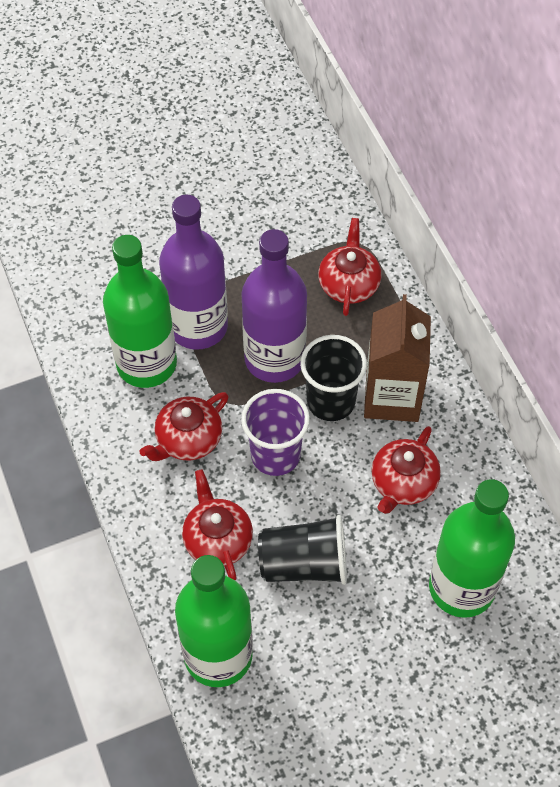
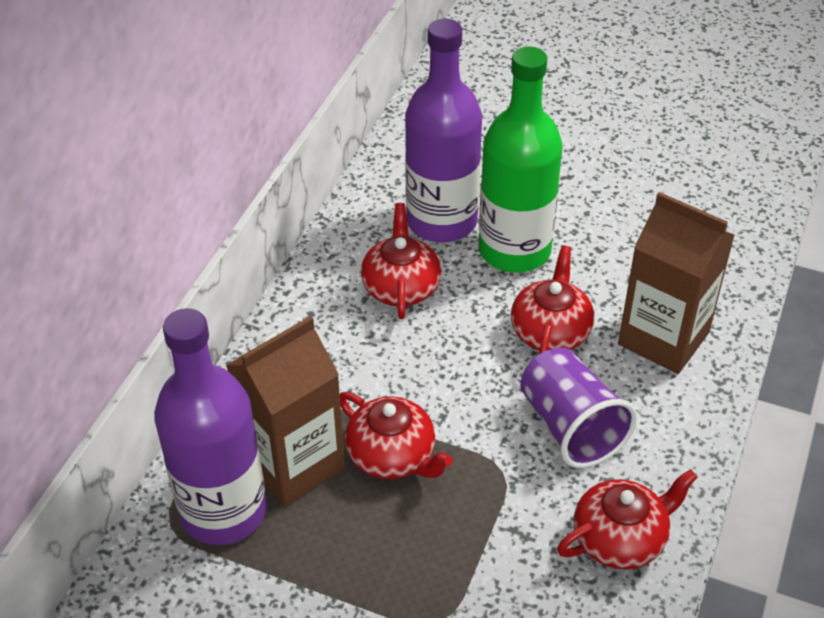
black cup: 2 -> 0
brown carton: 1 -> 2
green bottle: 3 -> 1

